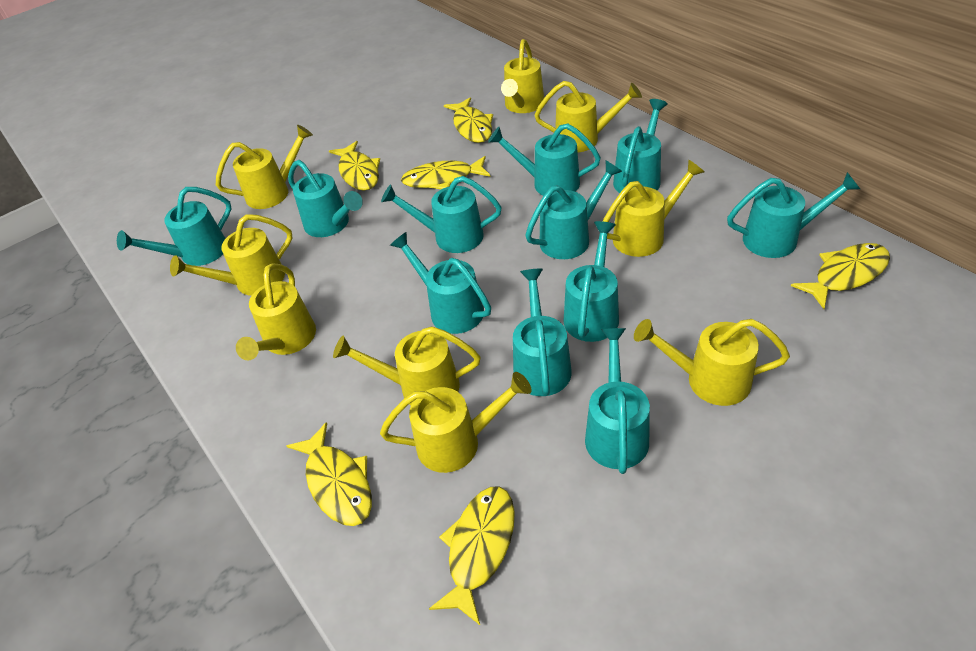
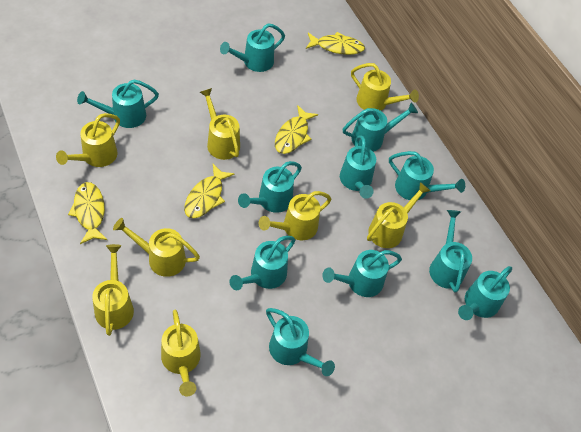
yellow fish: 6 -> 4
yellow watering can: 9 -> 8

